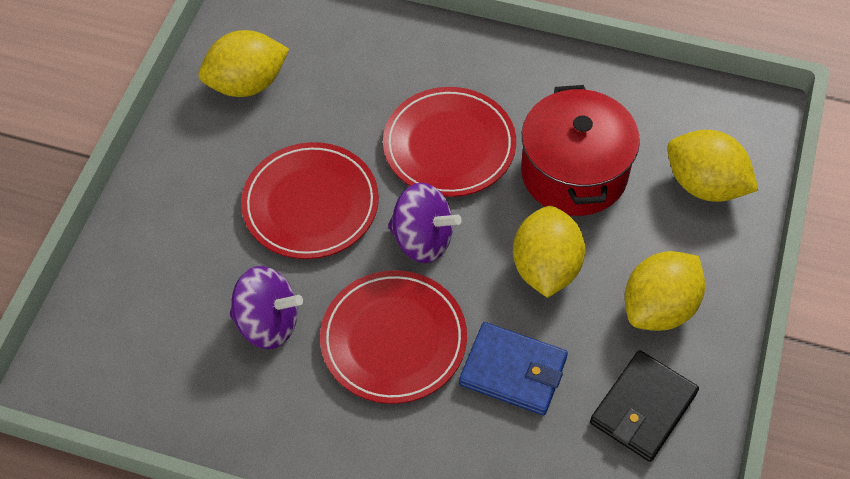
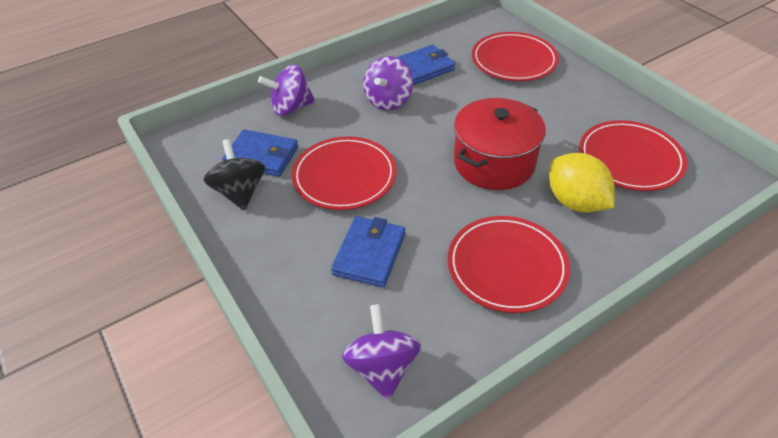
black spinning top: 0 -> 1
black wallet: 1 -> 0
blue wallet: 1 -> 3
purple spinning top: 2 -> 3
red plate: 3 -> 4
yellow lemon: 4 -> 1

